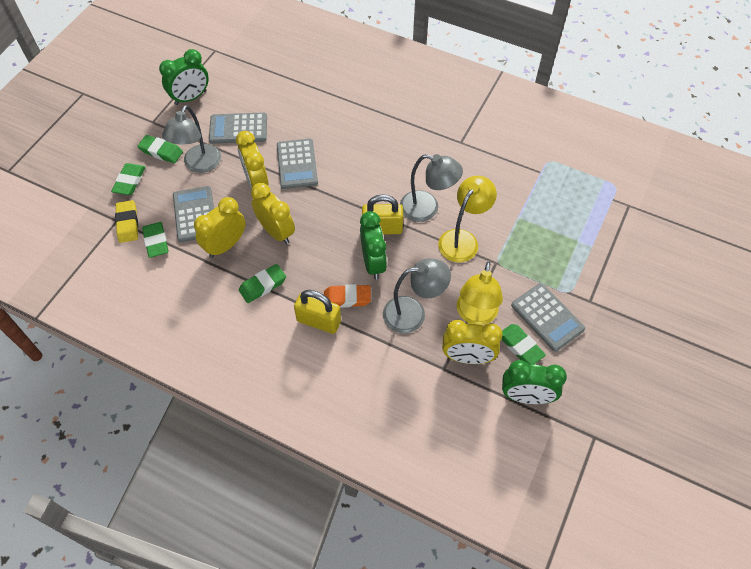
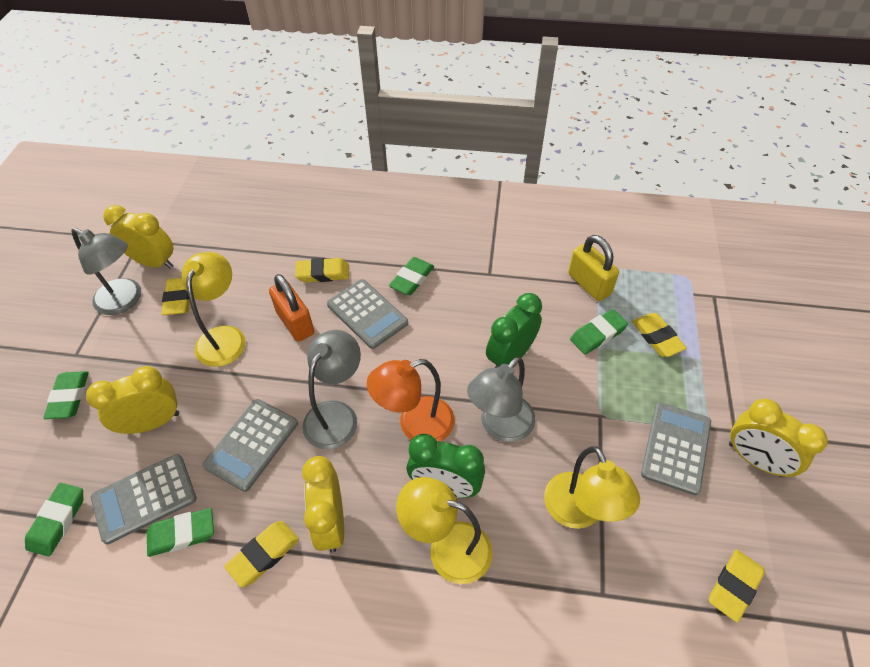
green clock: 3 -> 2
orange eraser: 1 -> 0
orange lamp: 0 -> 1
orange padlock: 0 -> 1
yellow eraser: 1 -> 5
yellow lamp: 2 -> 3
yellow padlock: 2 -> 1

